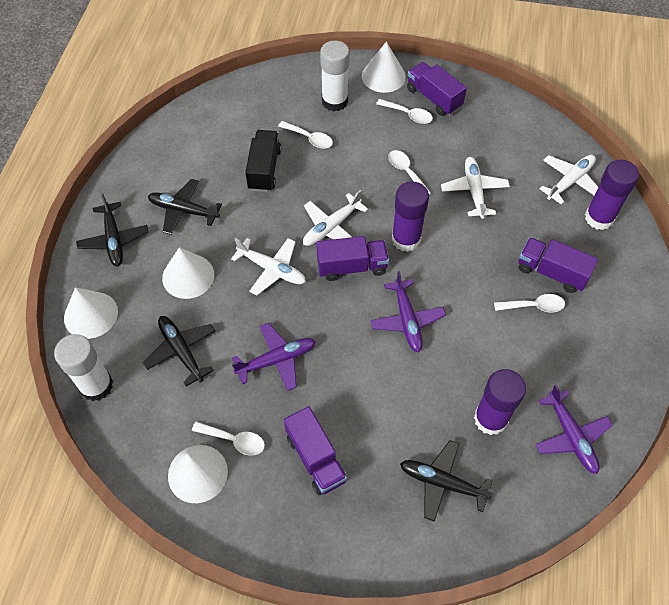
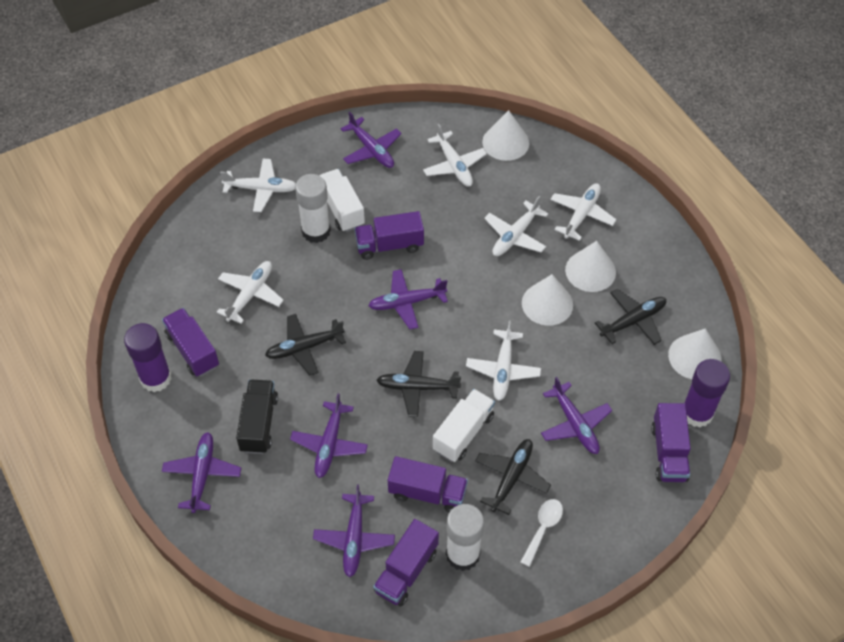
purple glue stick: 3 -> 2
purple plane: 3 -> 6
purple truck: 4 -> 5
white plane: 4 -> 6
white spoon: 5 -> 1
white truck: 0 -> 2

